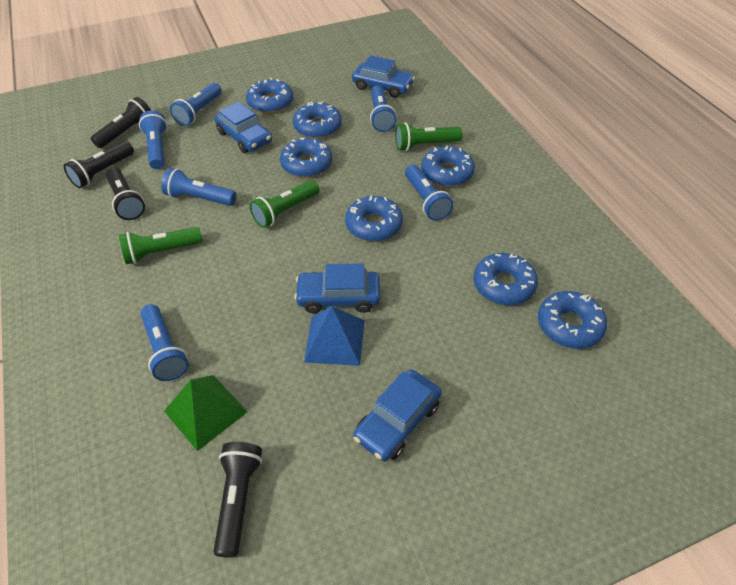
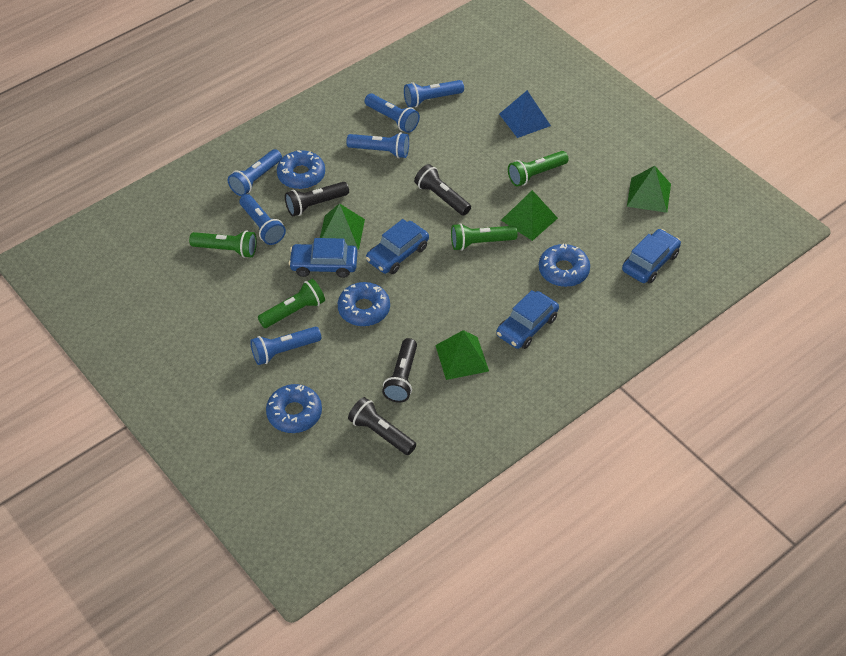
blue donut: 7 -> 4
green flashlight: 3 -> 4
green pyramid: 1 -> 4

